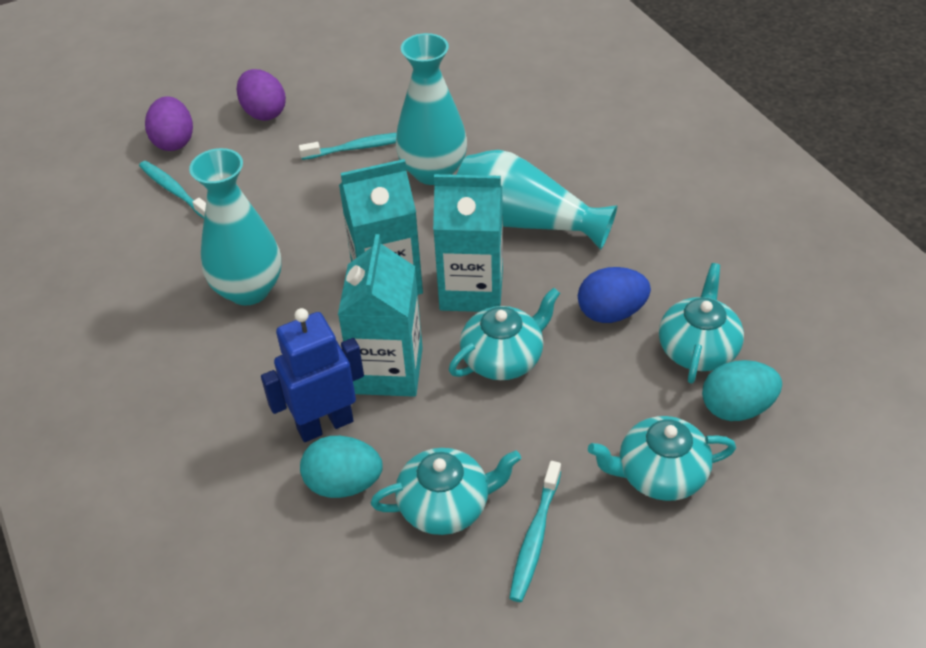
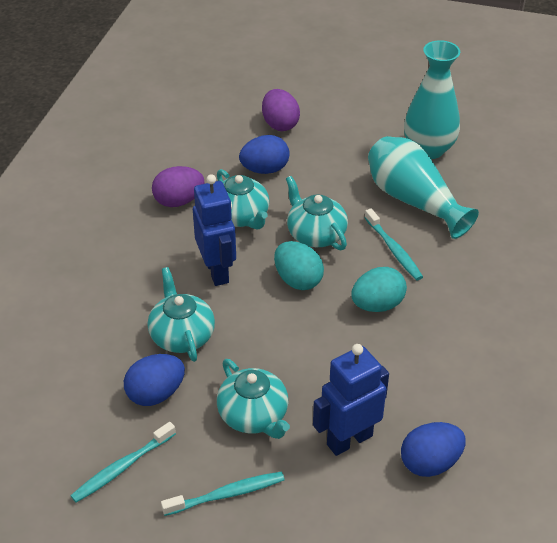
blue egg: 1 -> 3
blue robot: 1 -> 2
turquoise carton: 3 -> 0
turquoise vase: 3 -> 2

